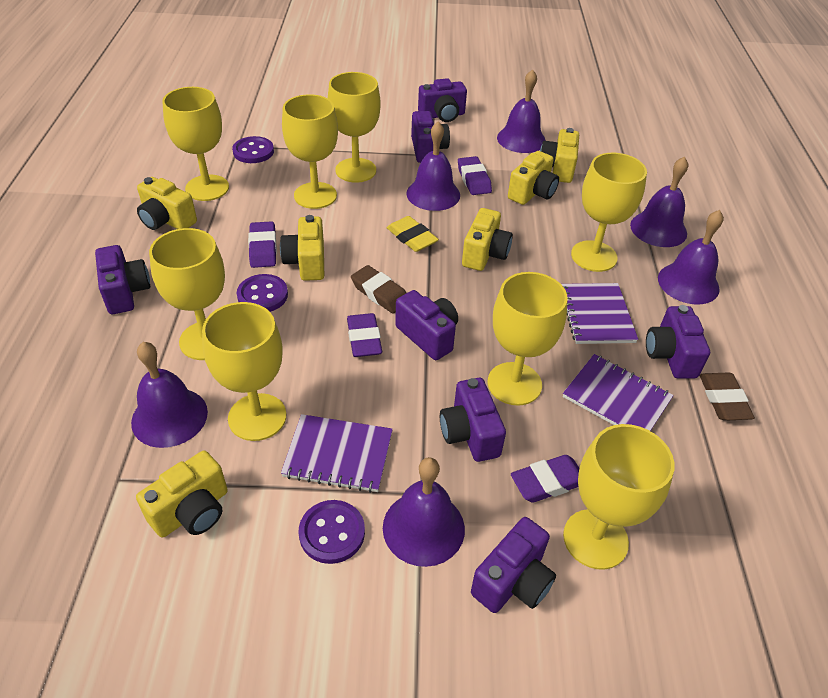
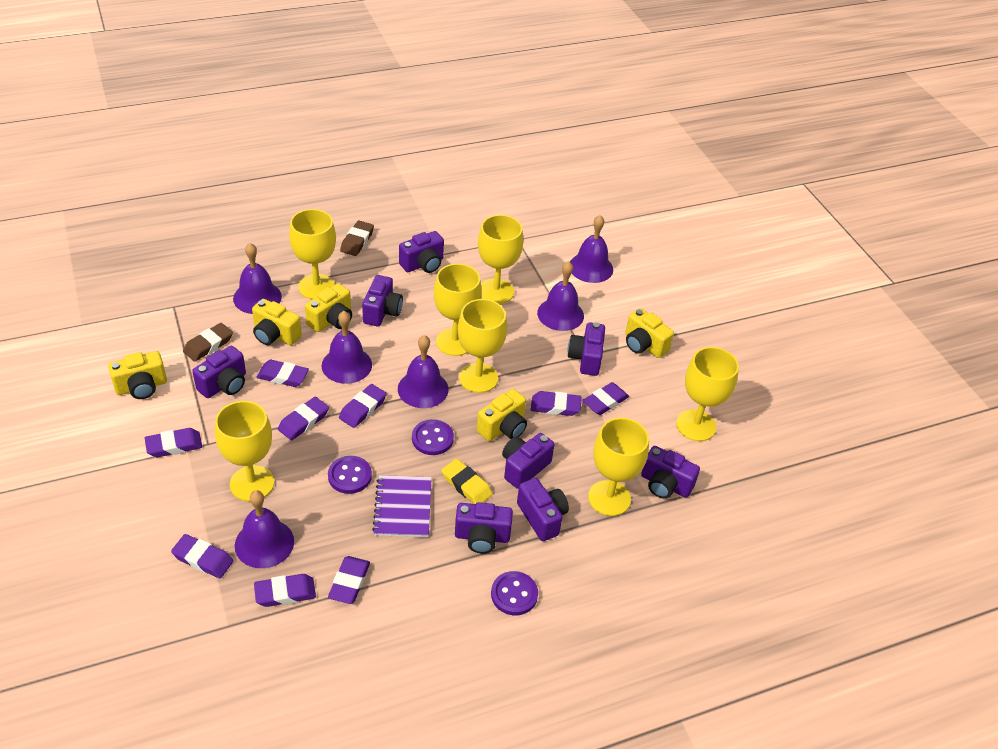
purple camera: 7 -> 8
purple eraser: 4 -> 9
purple notebook: 3 -> 1
yellow camera: 6 -> 5
yellow goblet: 8 -> 7

